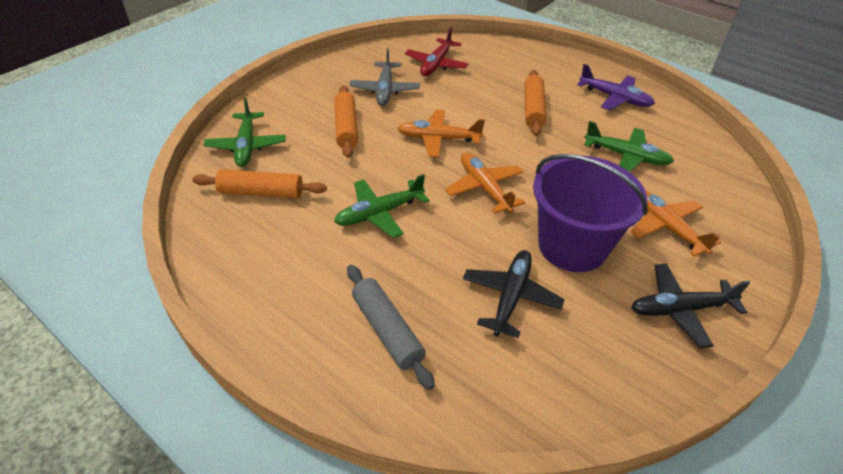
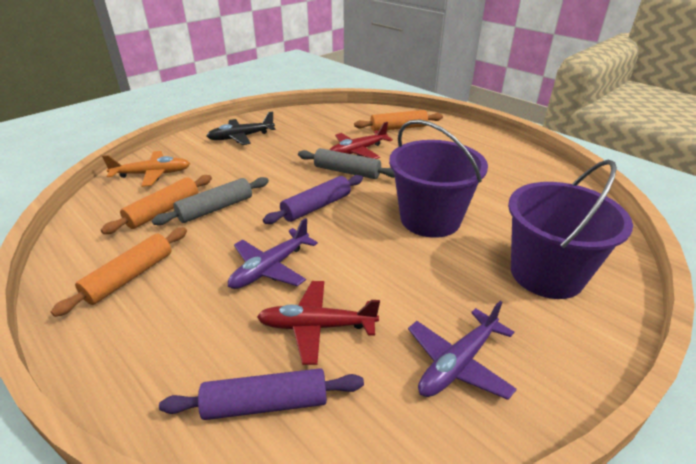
black plane: 2 -> 1
green plane: 3 -> 0
grey plane: 1 -> 0
grey rolling pin: 1 -> 2
orange plane: 3 -> 1
purple bucket: 1 -> 2
purple plane: 1 -> 2
purple rolling pin: 0 -> 2
red plane: 1 -> 2

